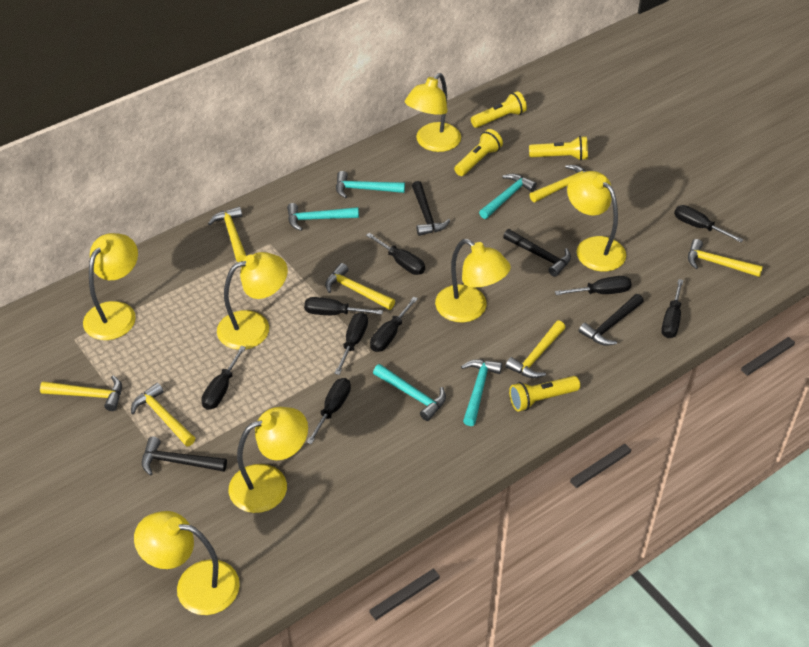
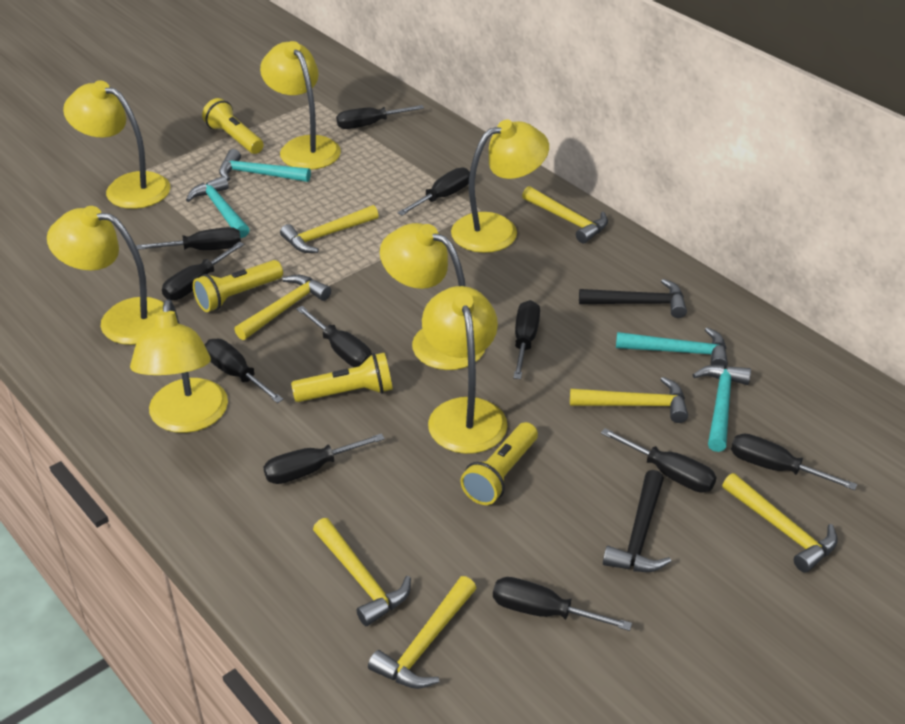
black hammer: 4 -> 2
black screwdriver: 9 -> 11
turquoise hammer: 5 -> 4

